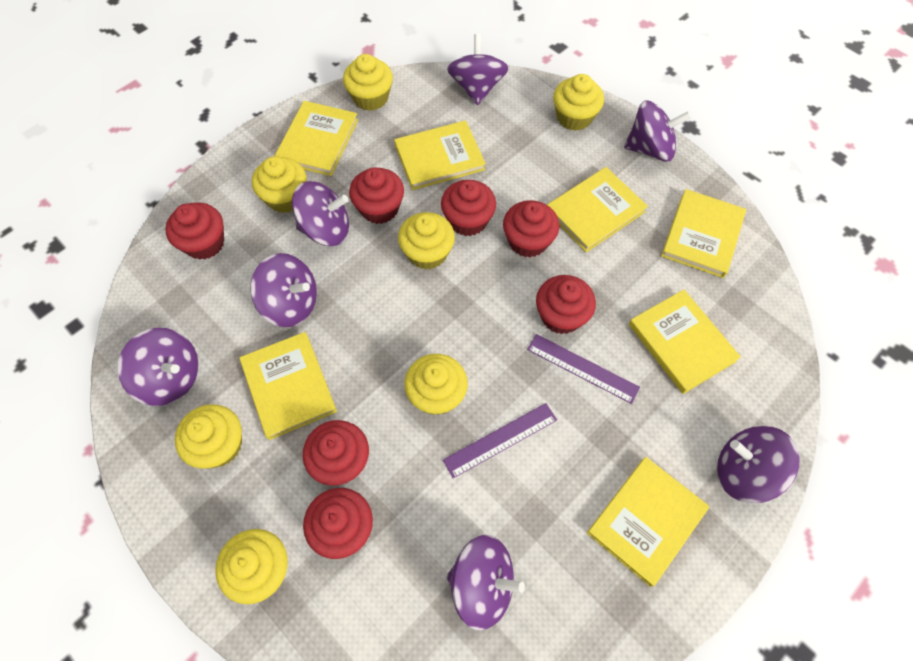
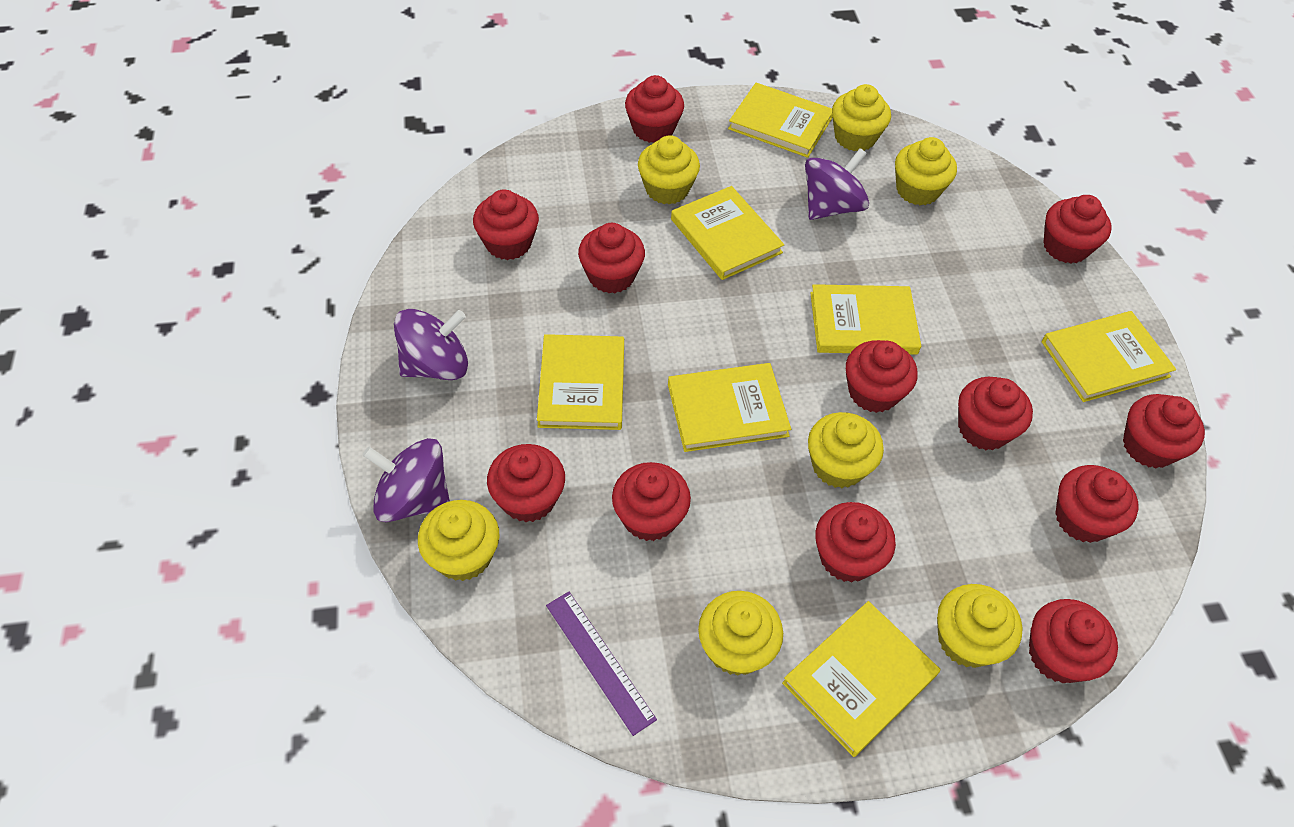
purple ruler: 2 -> 1
purple spinning top: 7 -> 3
red cupcake: 7 -> 12

